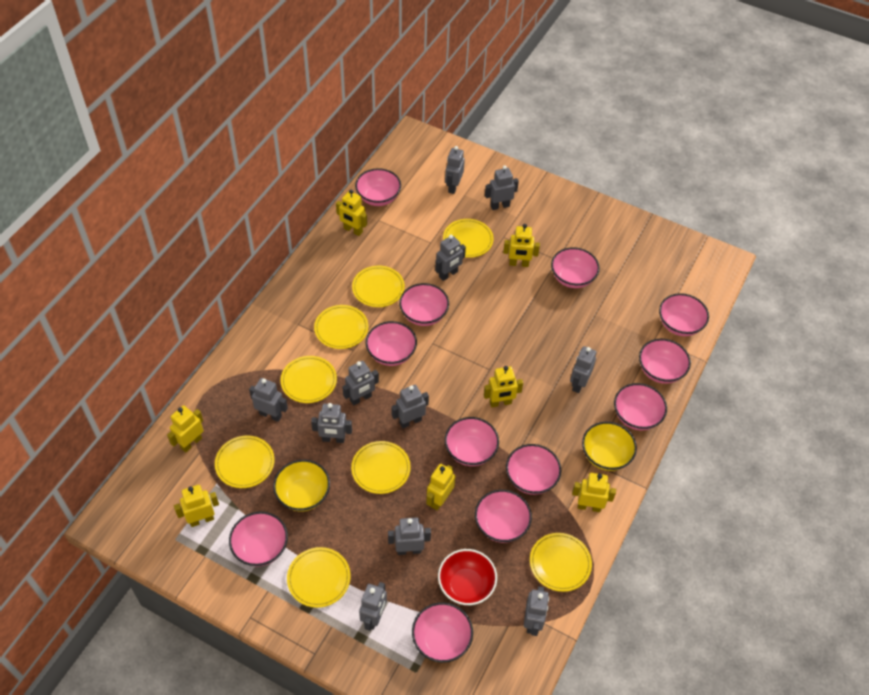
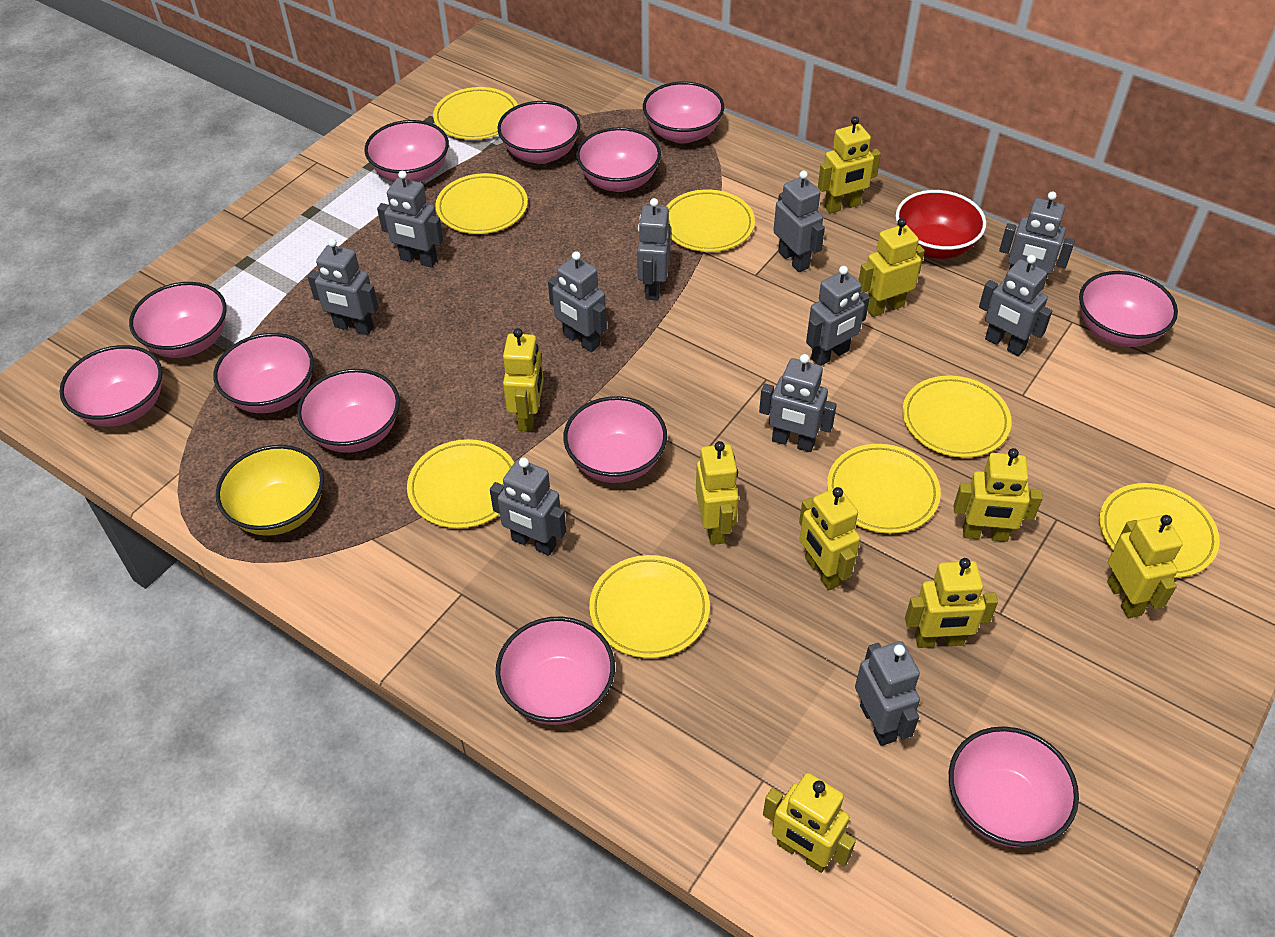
yellow bowl: 2 -> 1
yellow robot: 7 -> 9

